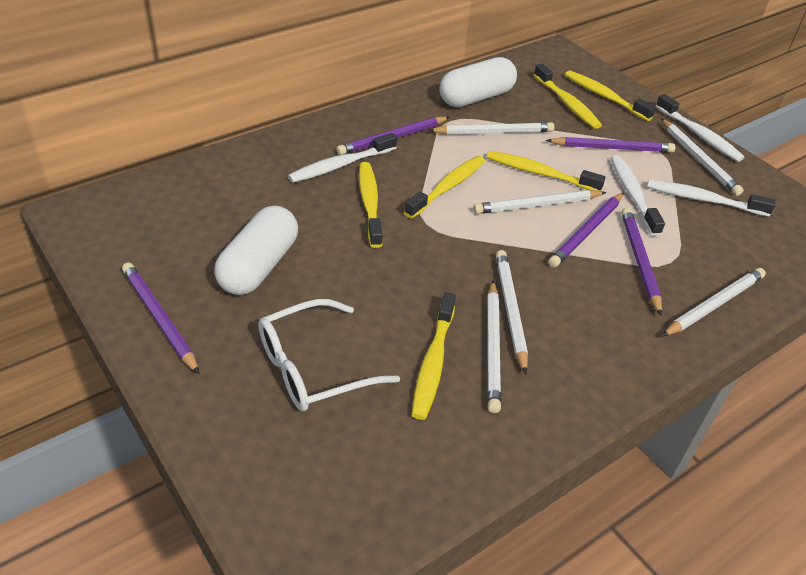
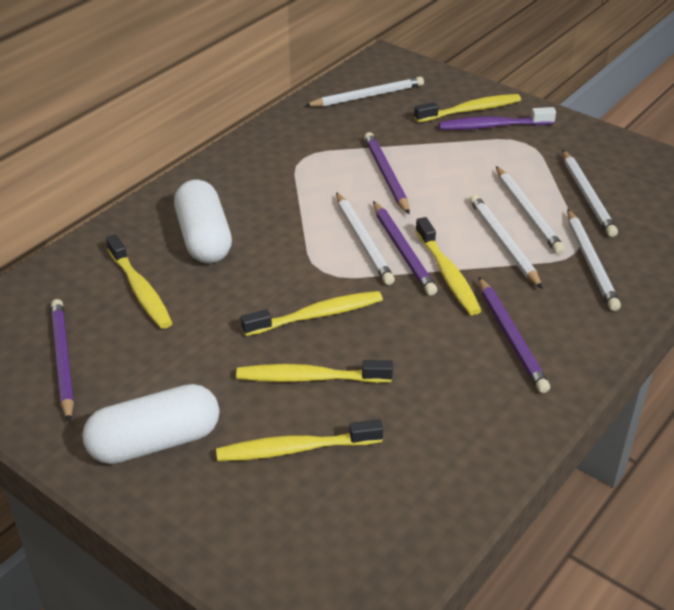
purple pencil: 5 -> 4
purple toothbrush: 0 -> 1
white glasses: 1 -> 0
white toothbrush: 4 -> 0

